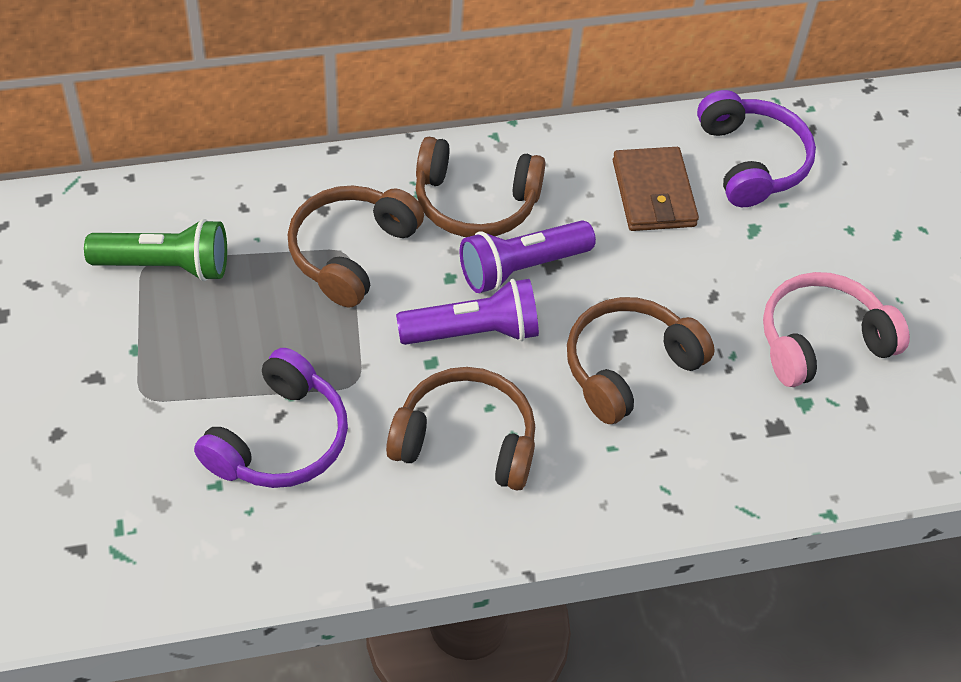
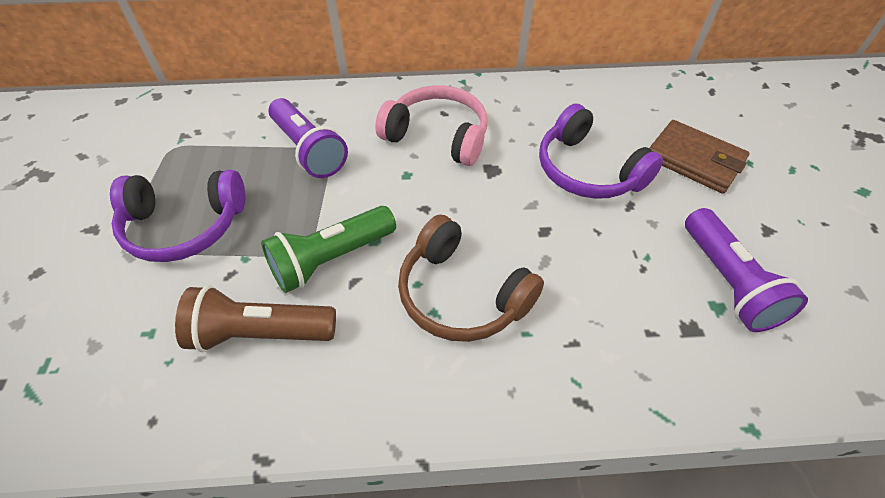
brown flashlight: 0 -> 1
brown headphones: 4 -> 1

